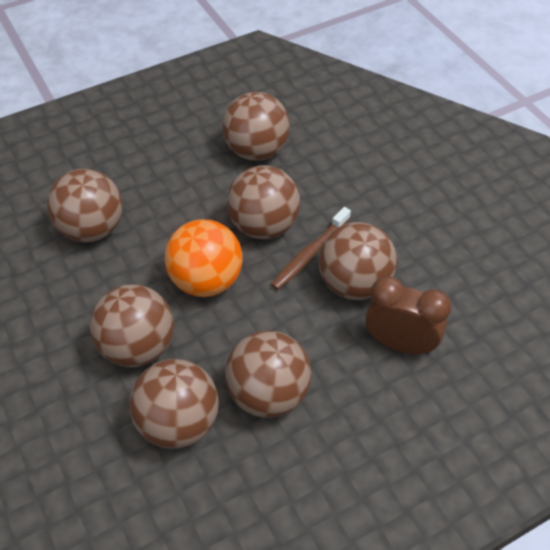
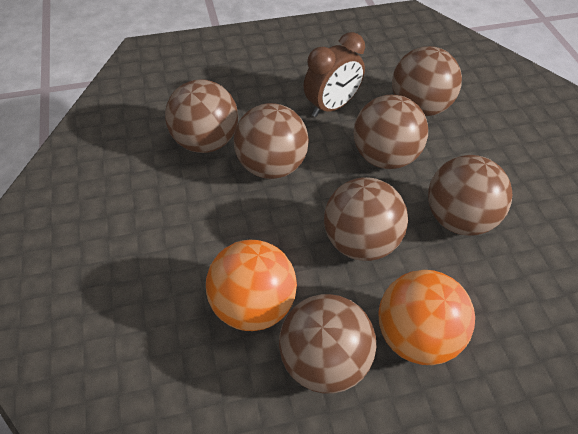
brown toothbrush: 1 -> 0
orange ball: 1 -> 2

